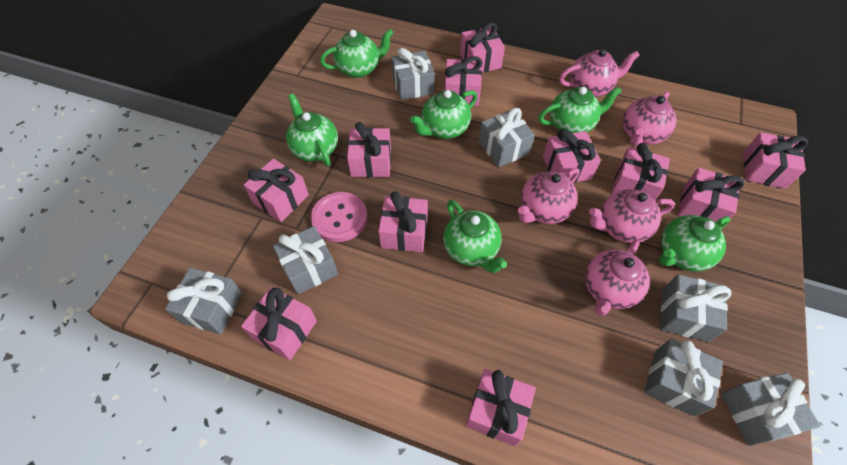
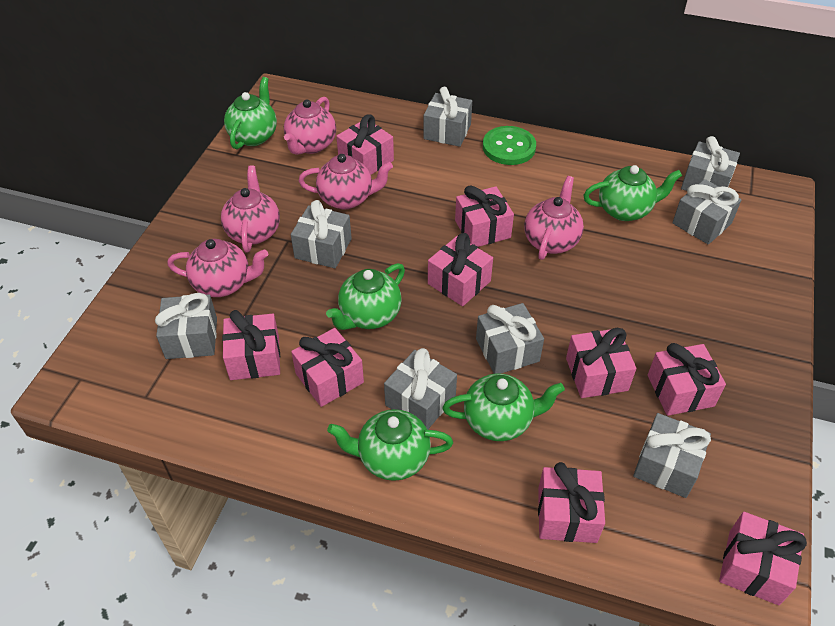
green button: 0 -> 1
green teapot: 6 -> 5
grey gift: 7 -> 8
pink button: 1 -> 0
pink gift: 11 -> 9

